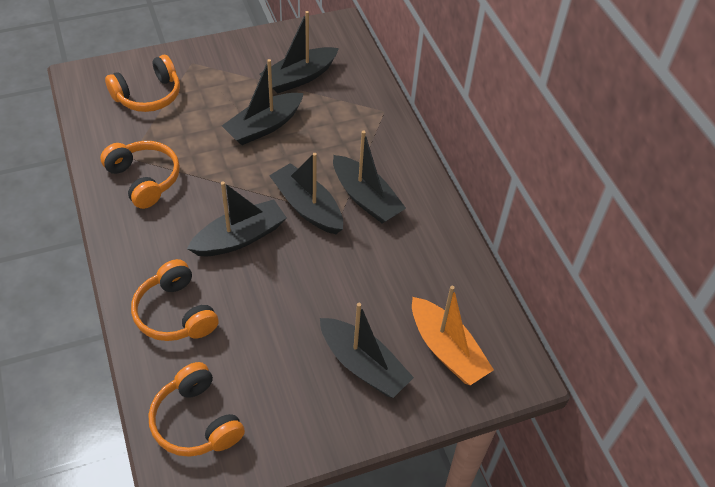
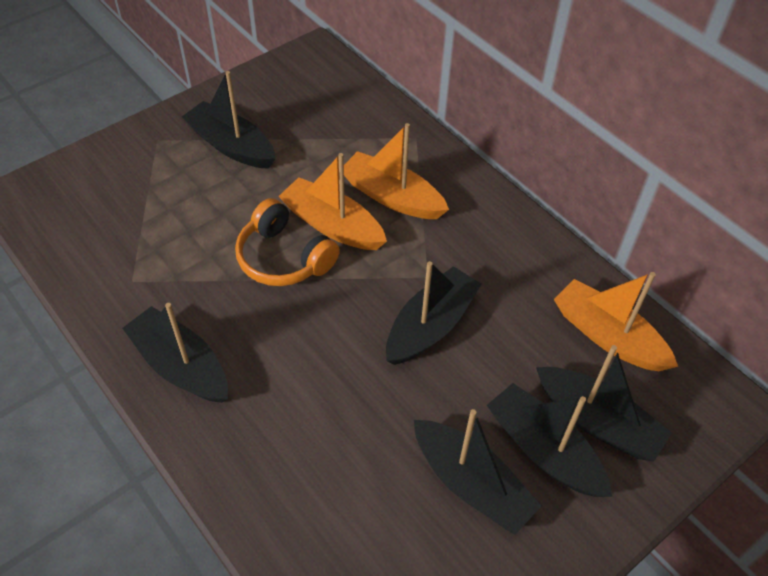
orange boat: 1 -> 3
orange headphones: 4 -> 1

